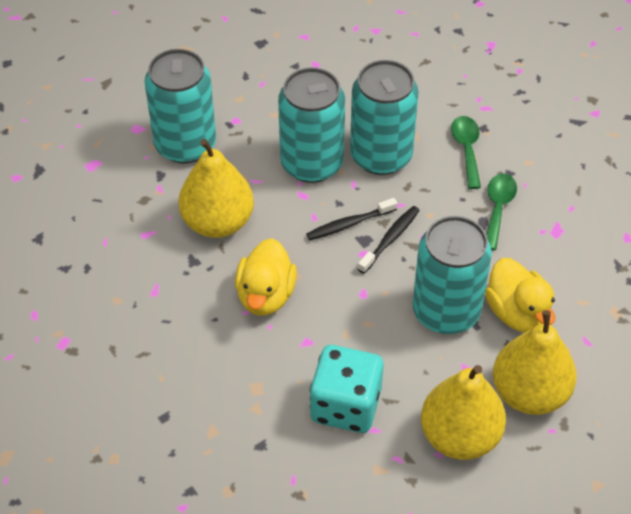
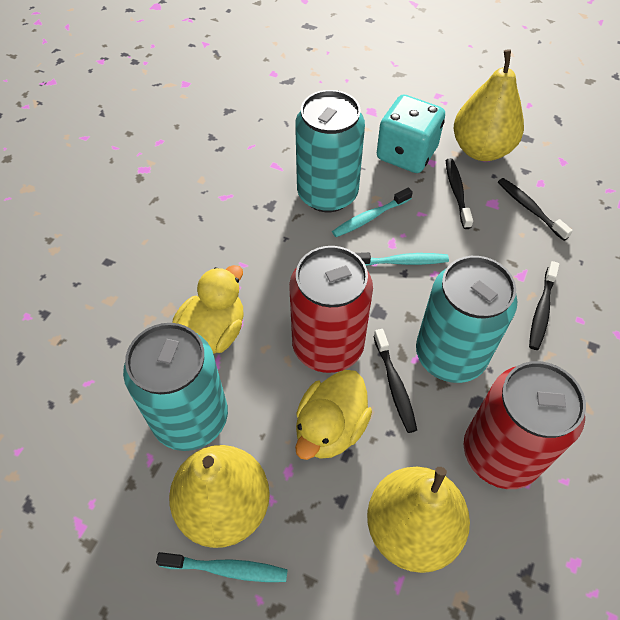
black toothbrush: 2 -> 4
green spoon: 2 -> 0
red can: 0 -> 2
turquoise can: 4 -> 3
turquoise toothbrush: 0 -> 3

